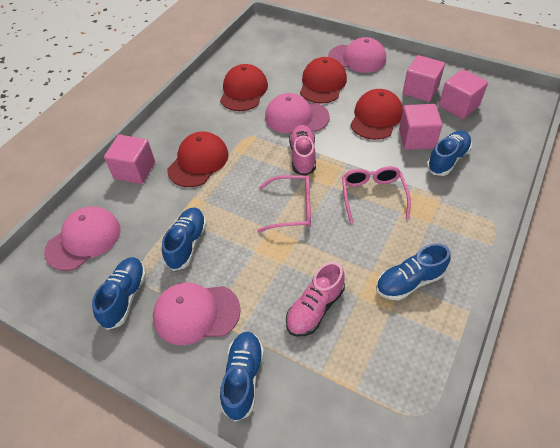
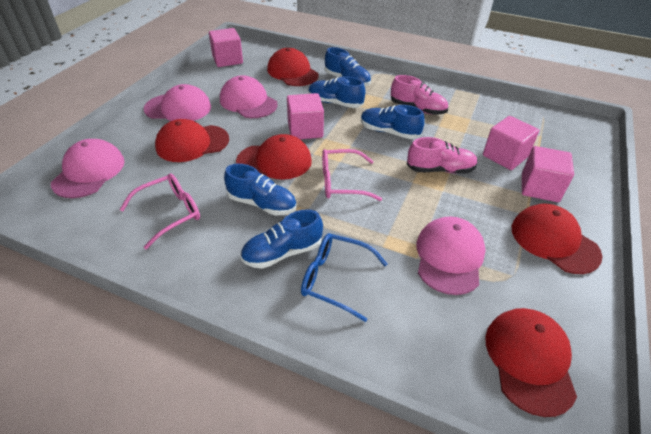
blue glasses: 0 -> 1
red cap: 4 -> 5

